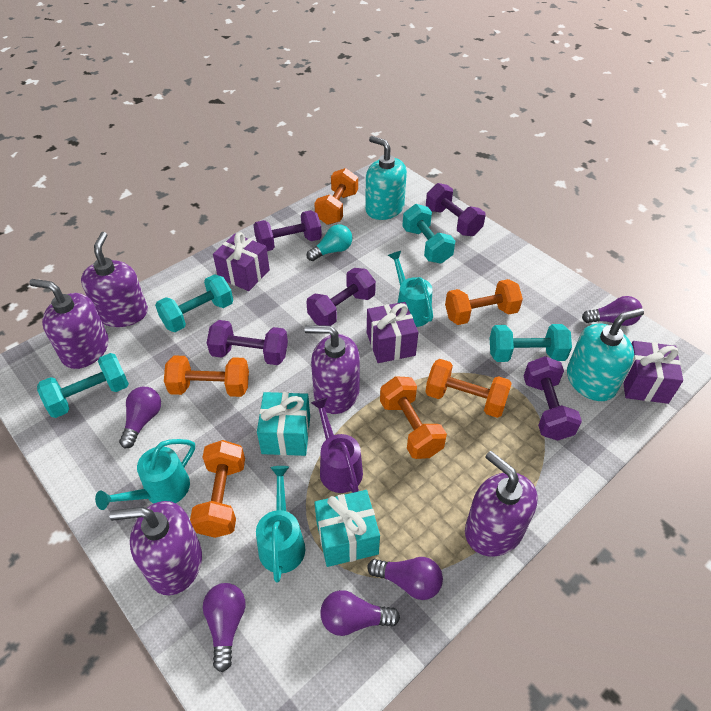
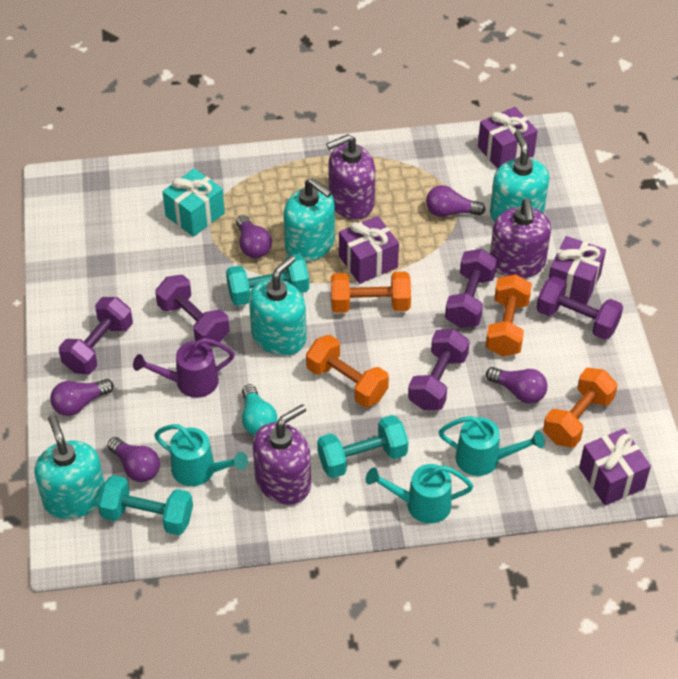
orange dumbbell: 6 -> 4
purple gift: 3 -> 4
purple soap dispenser: 5 -> 3
turquoise dumbbell: 4 -> 3
turquoise gift: 2 -> 1
turquoise soap dispenser: 2 -> 4

